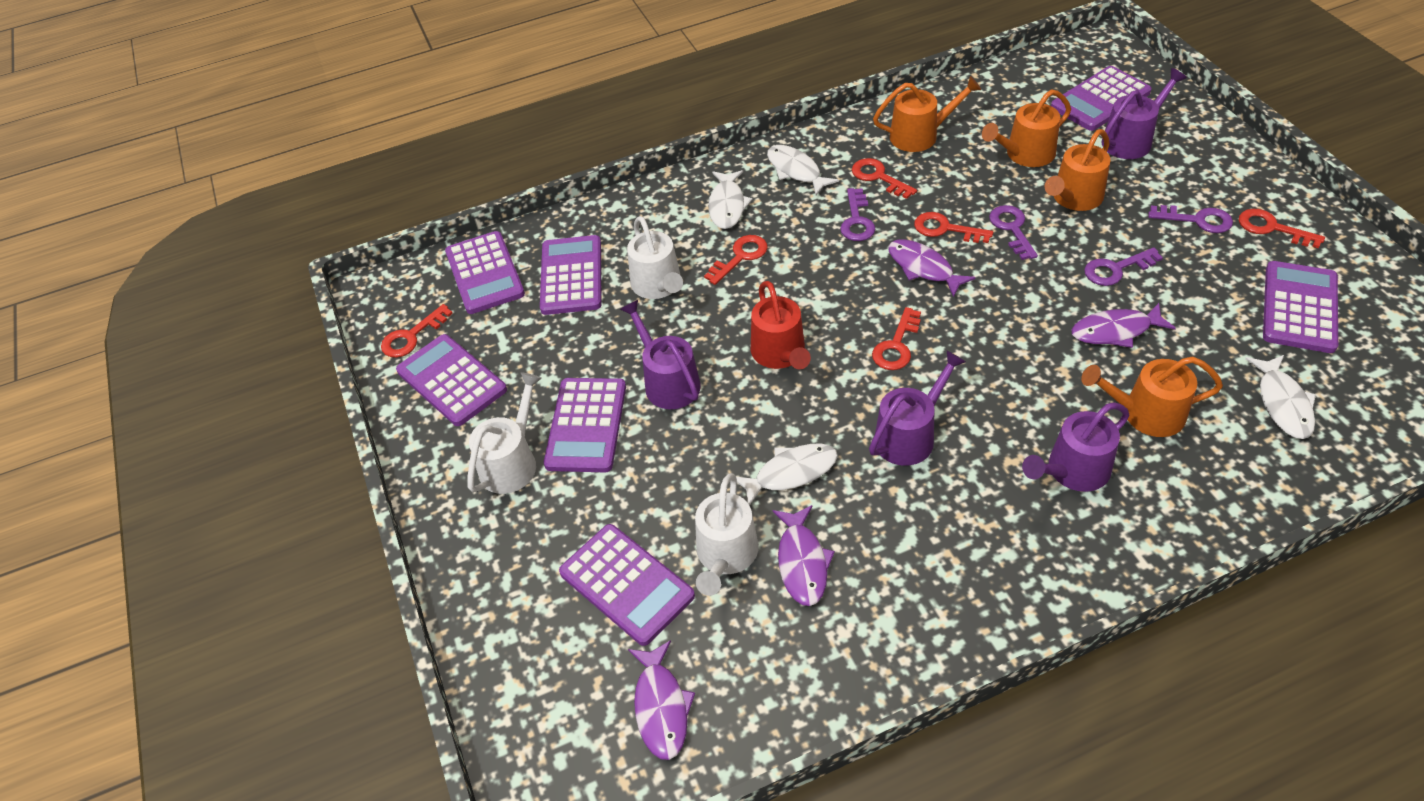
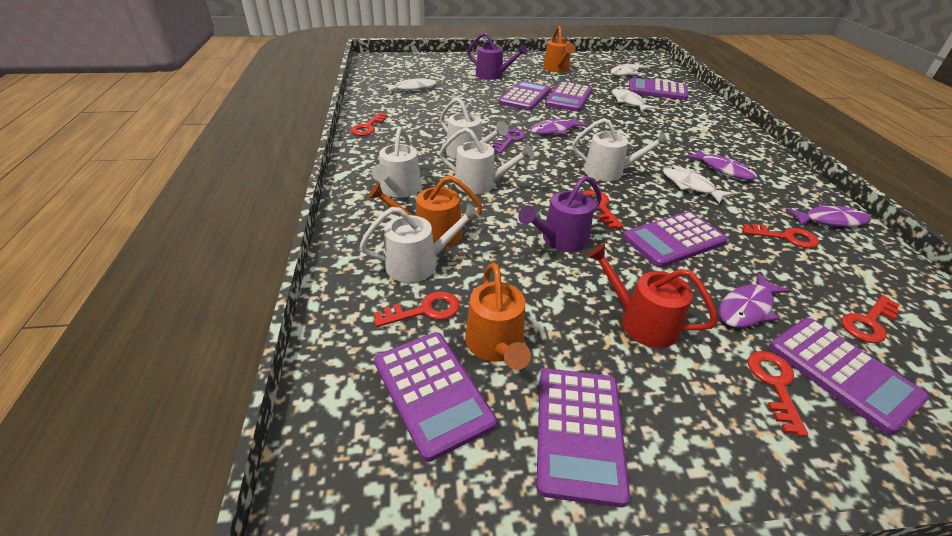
orange watering can: 4 -> 3
purple key: 4 -> 1
purple watering can: 4 -> 2
white watering can: 3 -> 5

